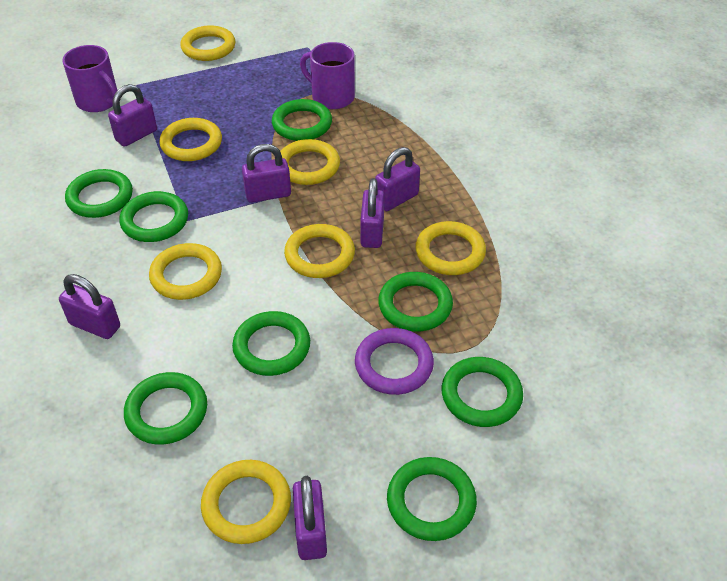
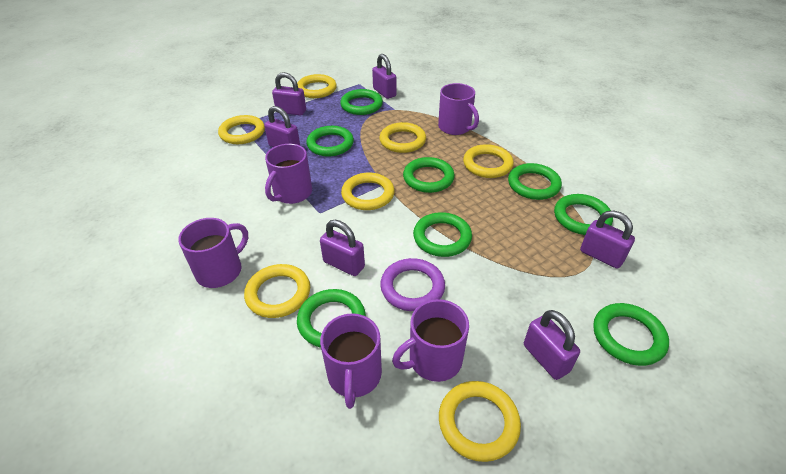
purple mug: 2 -> 5

